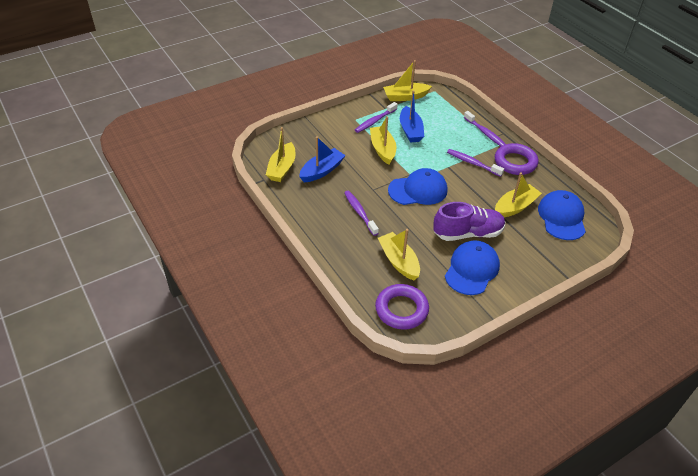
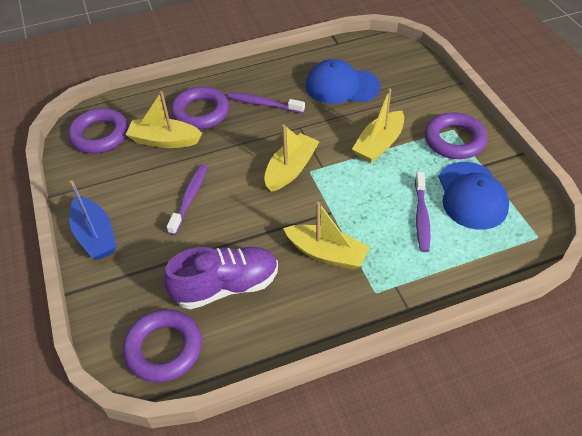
blue boat: 2 -> 1
blue cap: 3 -> 2
purple ring: 2 -> 4
purple toothbrush: 4 -> 3
yellow boat: 5 -> 4

